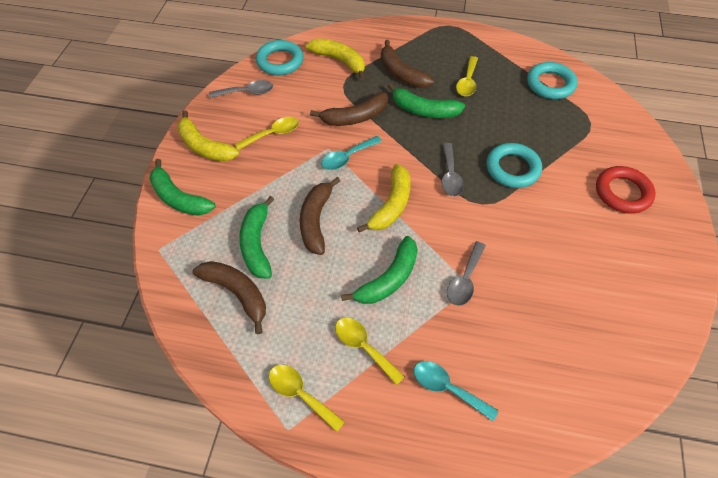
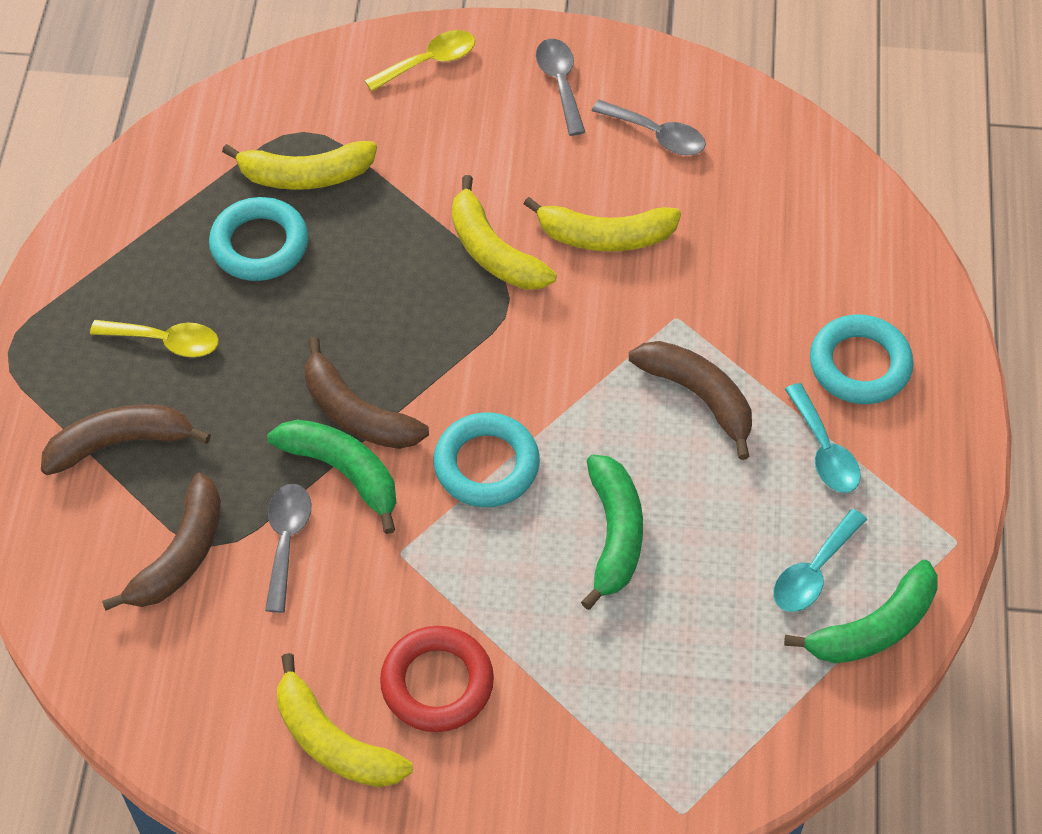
green banana: 4 -> 3
yellow banana: 3 -> 4
yellow spoon: 4 -> 2

